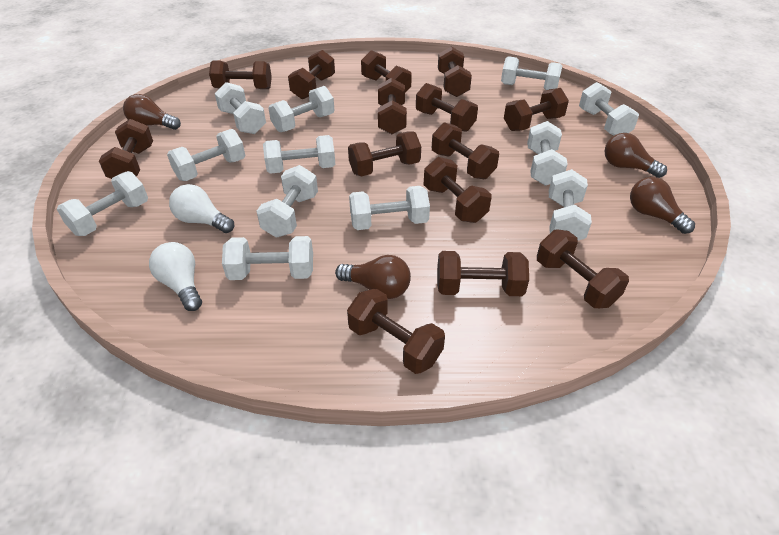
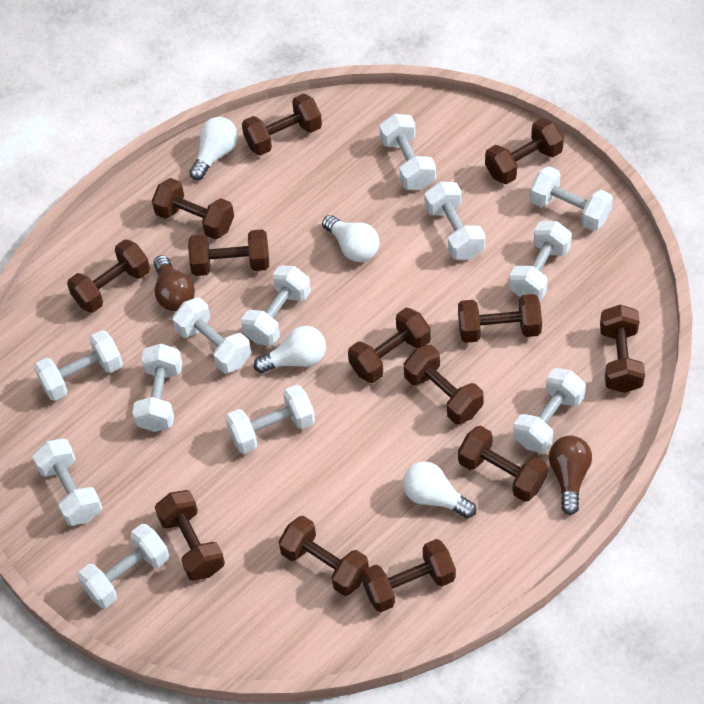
brown dumbbell: 14 -> 13
brown light bulb: 4 -> 2
white light bulb: 2 -> 4

